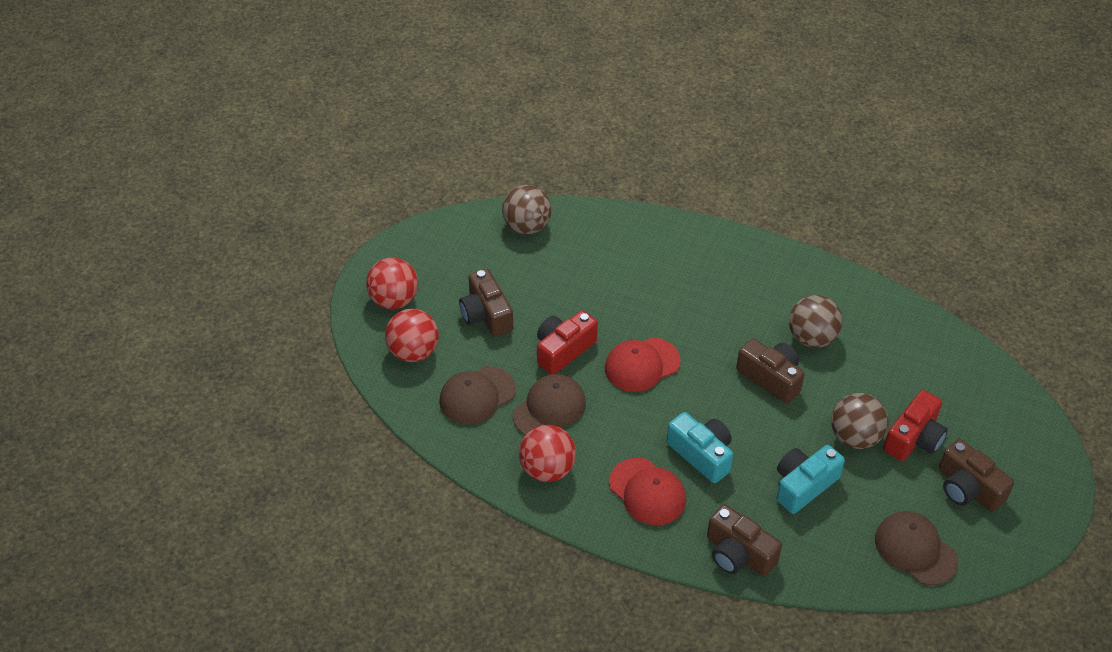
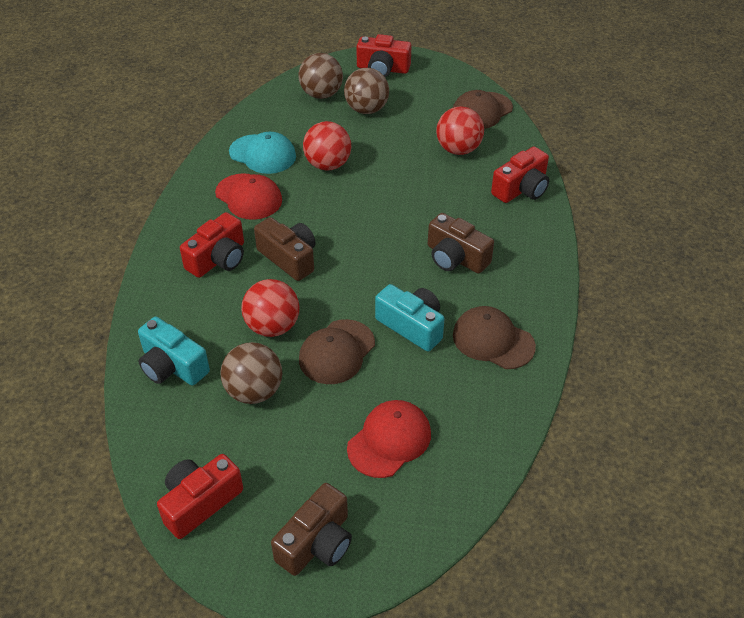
brown camera: 4 -> 3
red camera: 2 -> 4
turquoise cap: 0 -> 1

